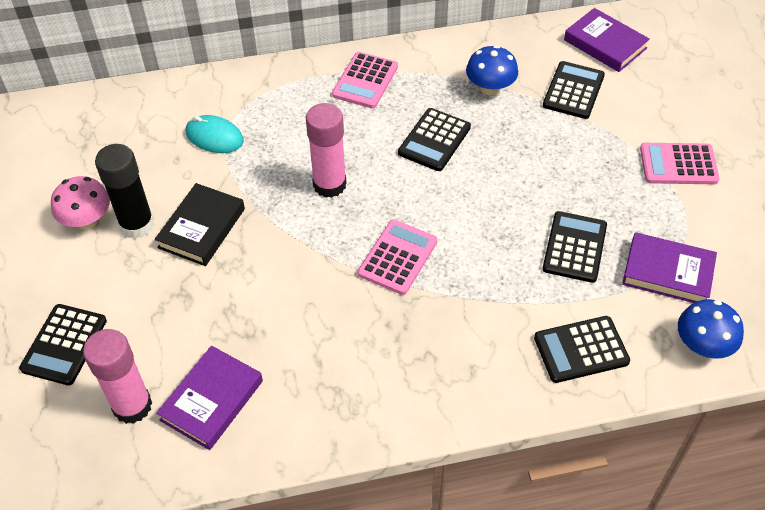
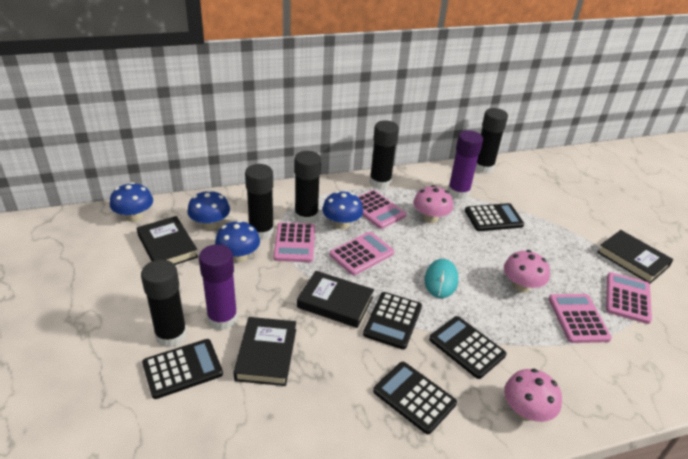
black book: 1 -> 4
black glue stick: 1 -> 5
blue mushroom: 2 -> 4
pink calculator: 3 -> 5
pink glue stick: 2 -> 0
pink mushroom: 1 -> 3
purple book: 3 -> 0
purple glue stick: 0 -> 2

